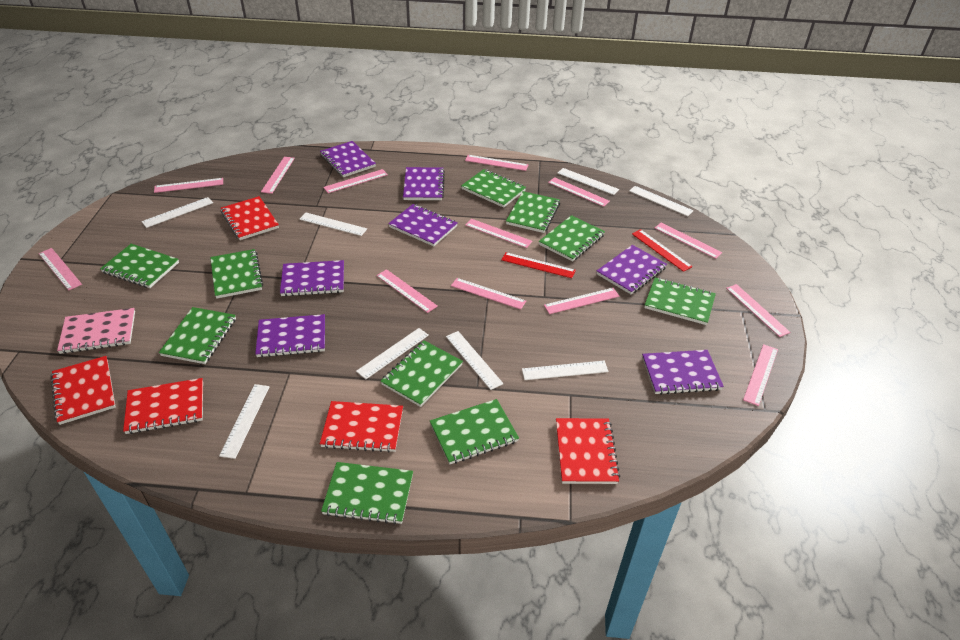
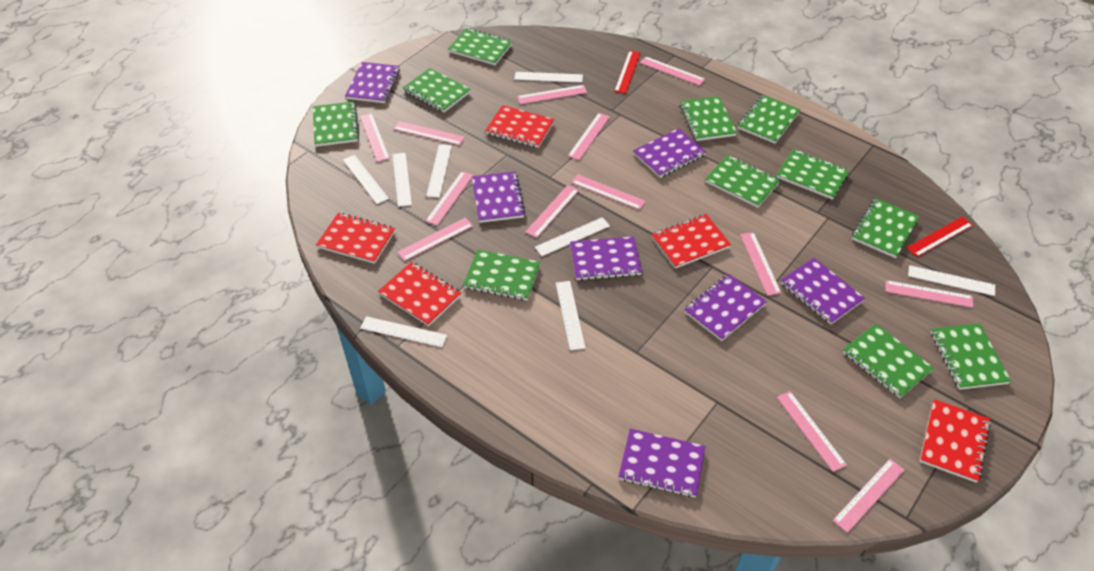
green notebook: 10 -> 11
pink notebook: 1 -> 0

